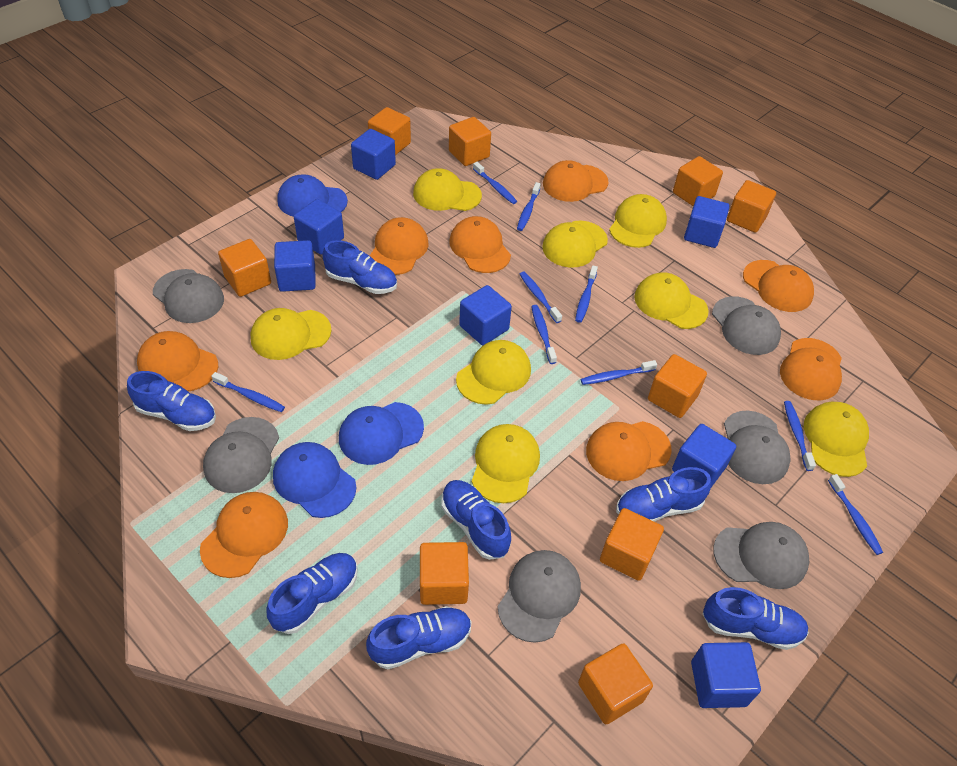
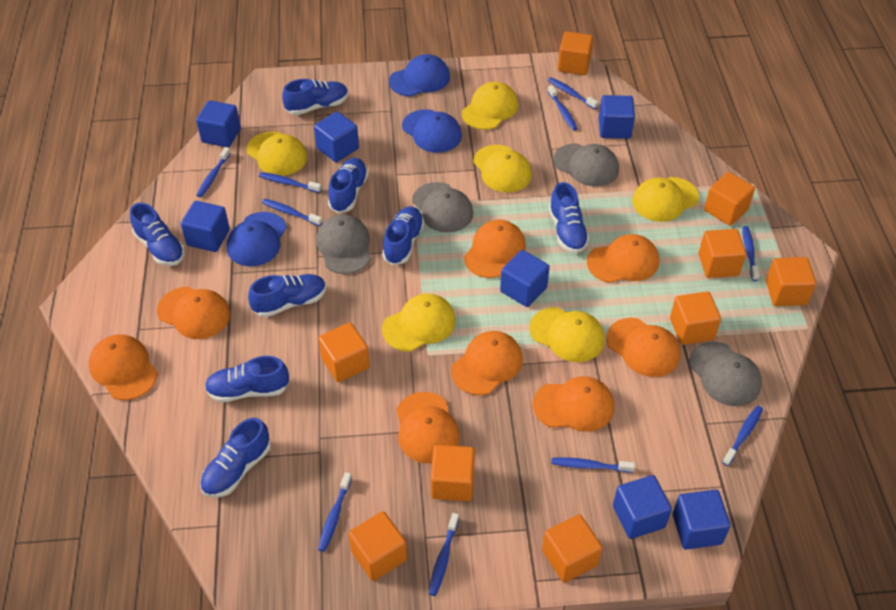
blue shoe: 7 -> 8
blue toothbrush: 9 -> 10
grey cap: 6 -> 4
yellow cap: 8 -> 6

